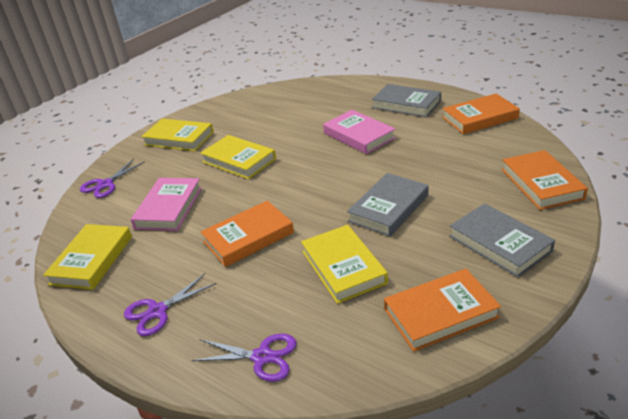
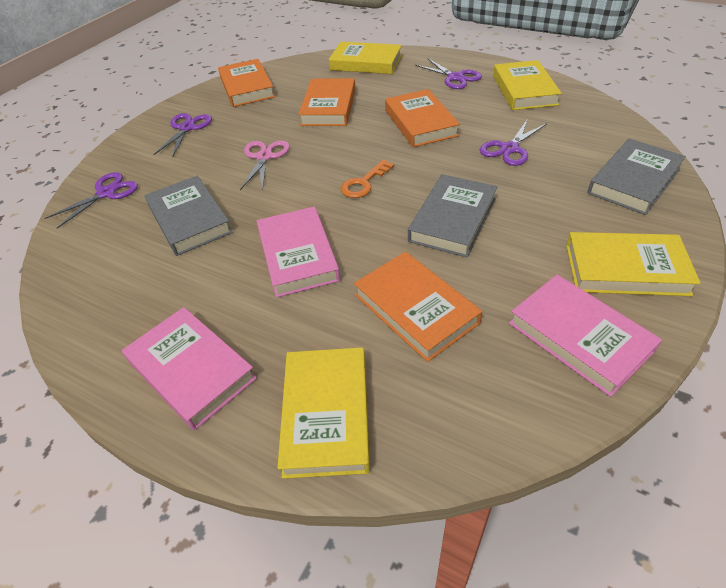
orange key: 0 -> 1
pink book: 2 -> 3
pink scissors: 0 -> 1
purple scissors: 3 -> 4

